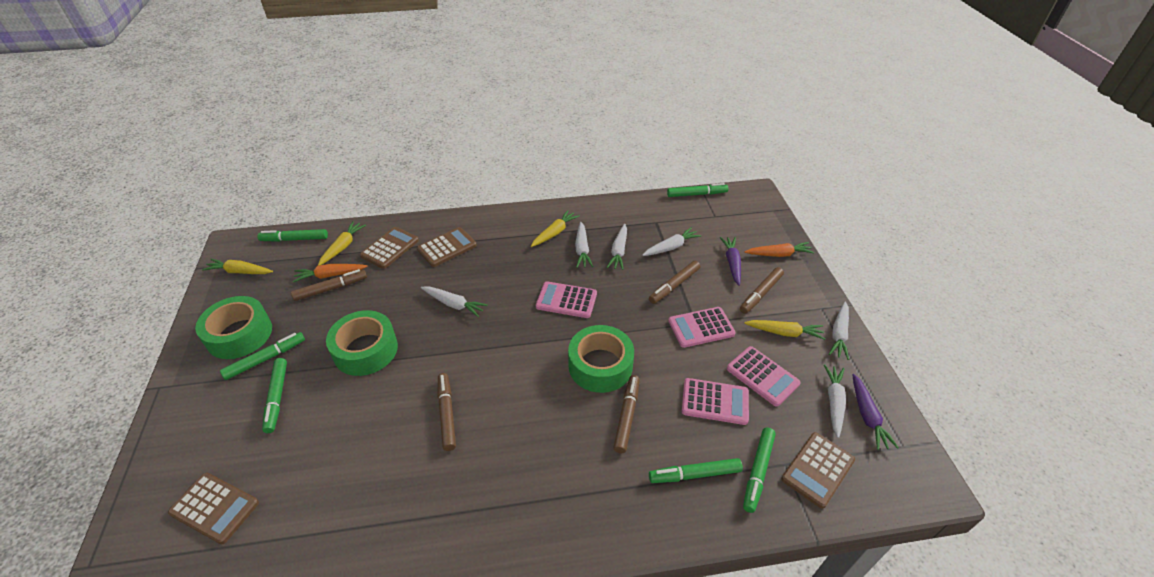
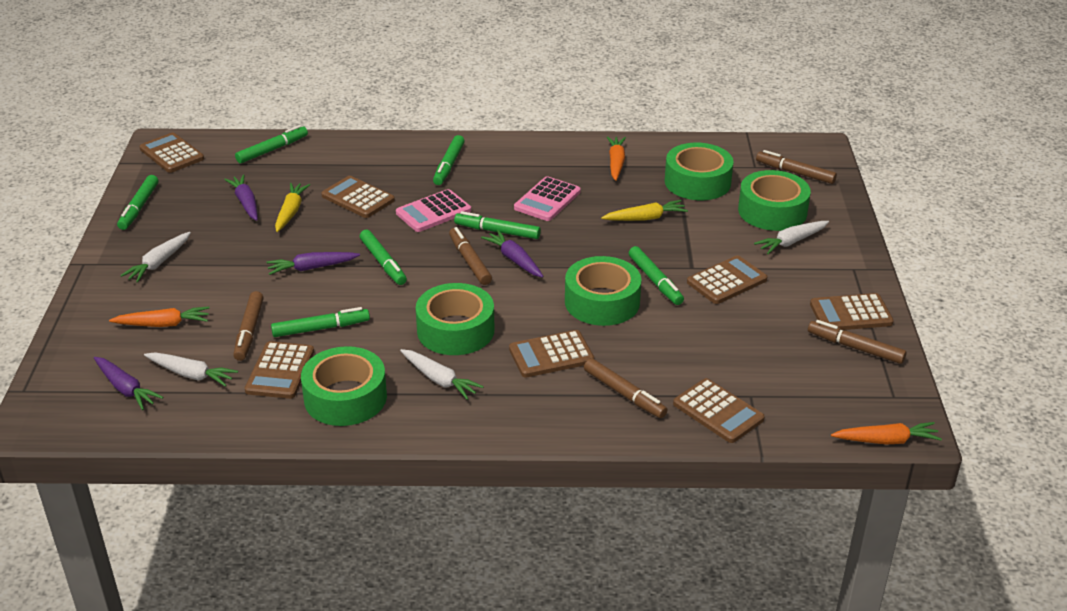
brown calculator: 4 -> 7
green marker: 6 -> 7
green tape: 3 -> 5
orange carrot: 2 -> 3
pink calculator: 4 -> 2
purple carrot: 2 -> 4
white carrot: 6 -> 4
yellow carrot: 4 -> 2

